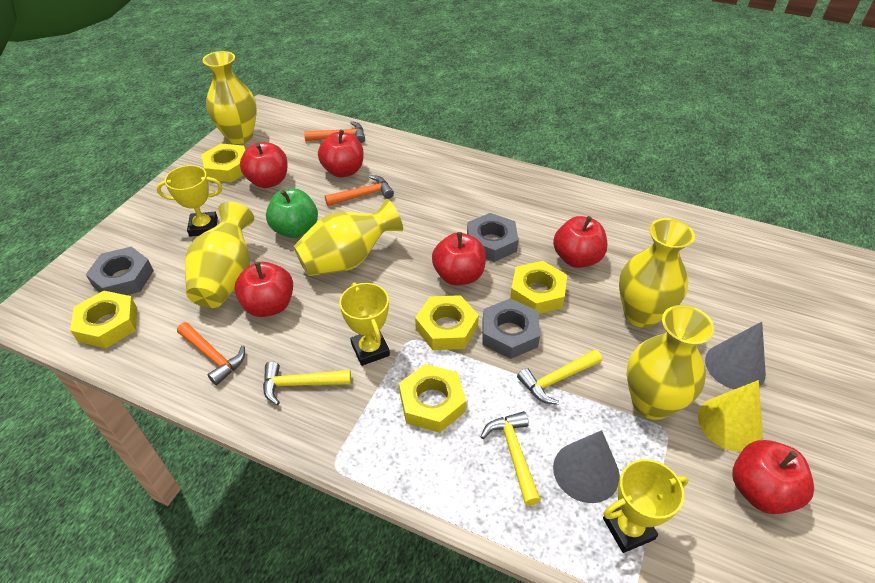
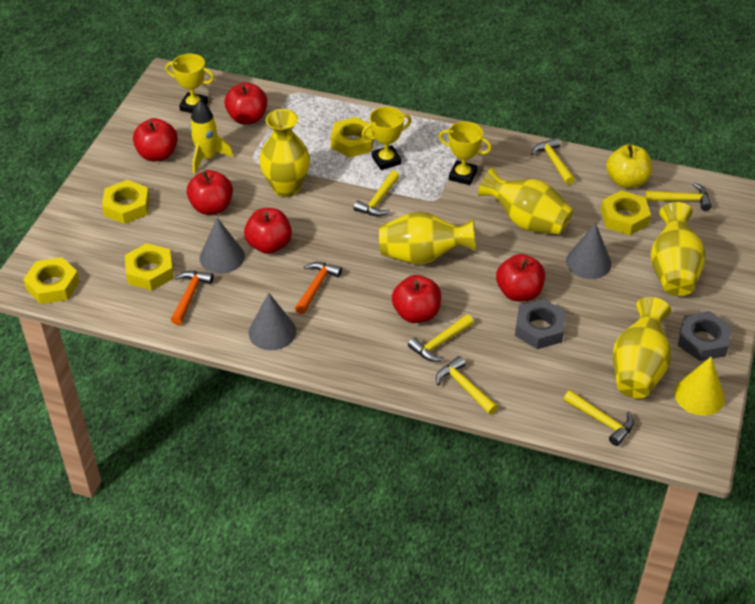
green apple: 1 -> 0
grey cone: 2 -> 3
grey nut: 3 -> 2
orange hammer: 3 -> 2
yellow apple: 0 -> 1
yellow hammer: 3 -> 6
yellow rocket: 0 -> 1

